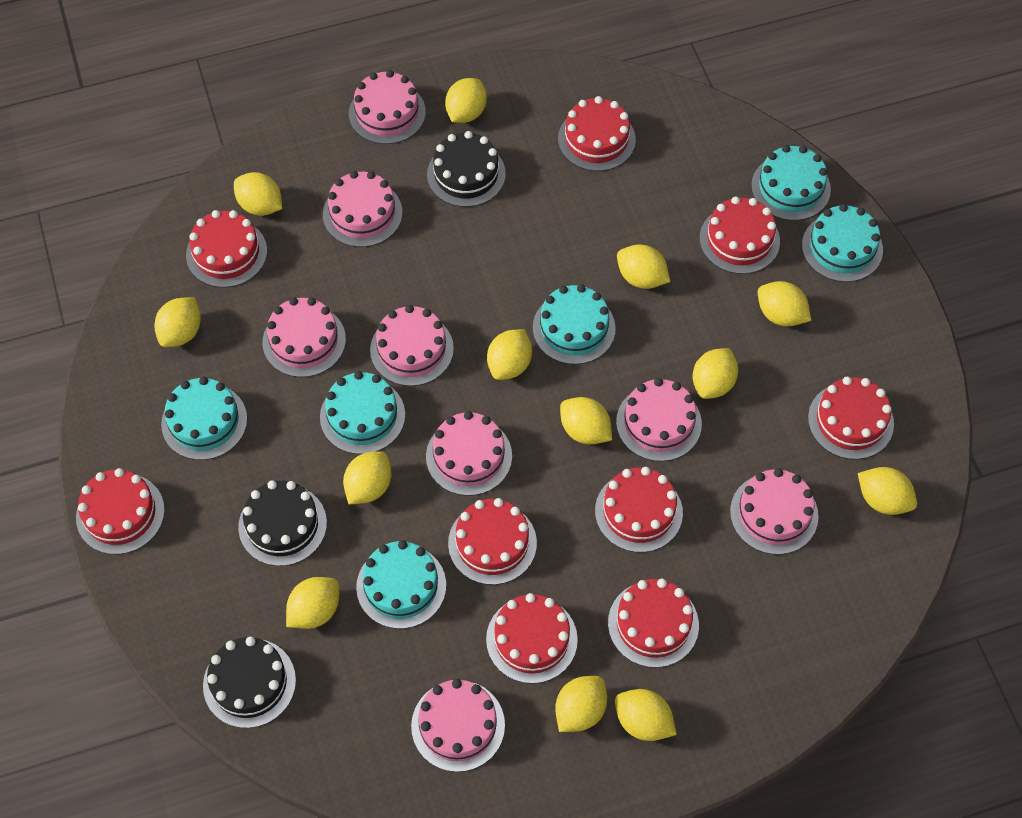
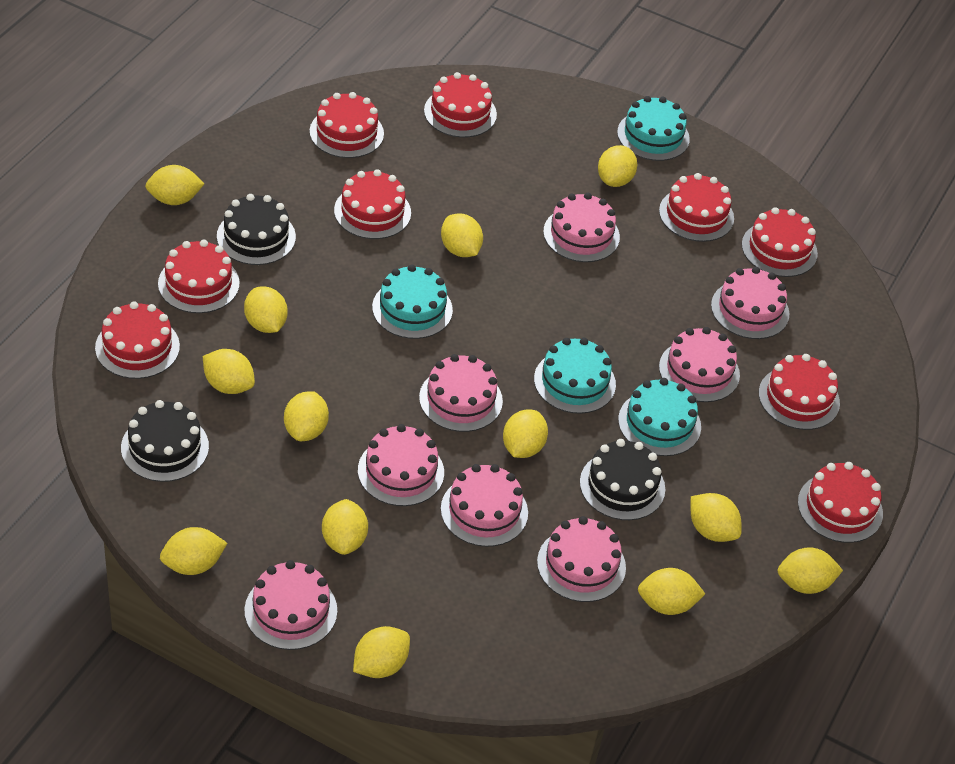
turquoise cake: 6 -> 4

